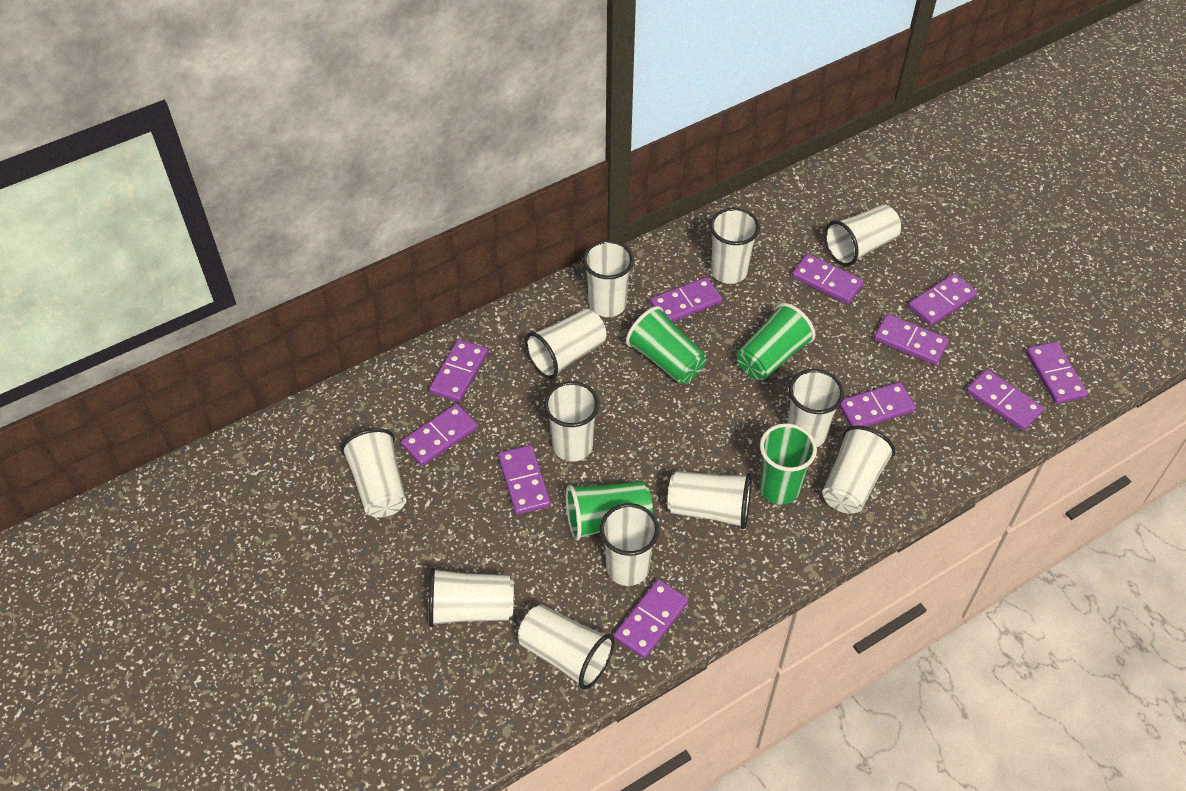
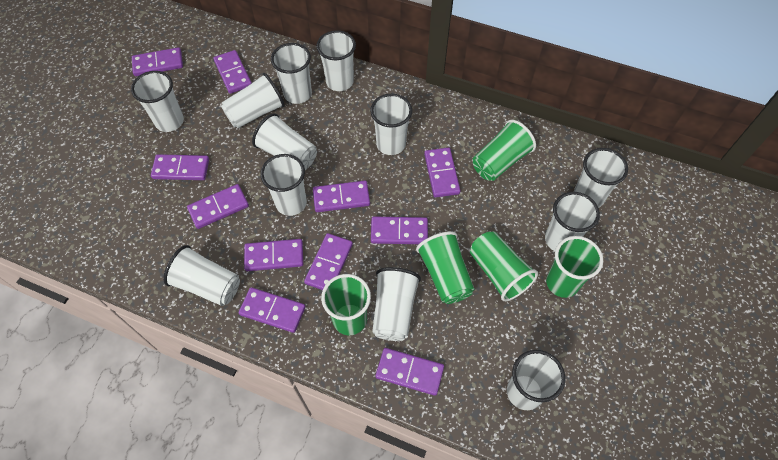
green cup: 4 -> 5

